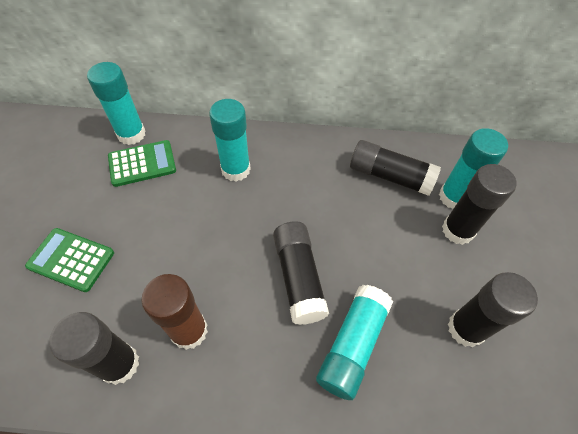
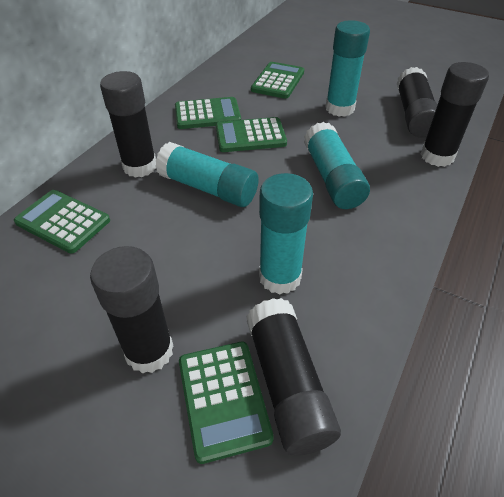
brown glue stick: 1 -> 0
green calculator: 2 -> 5

